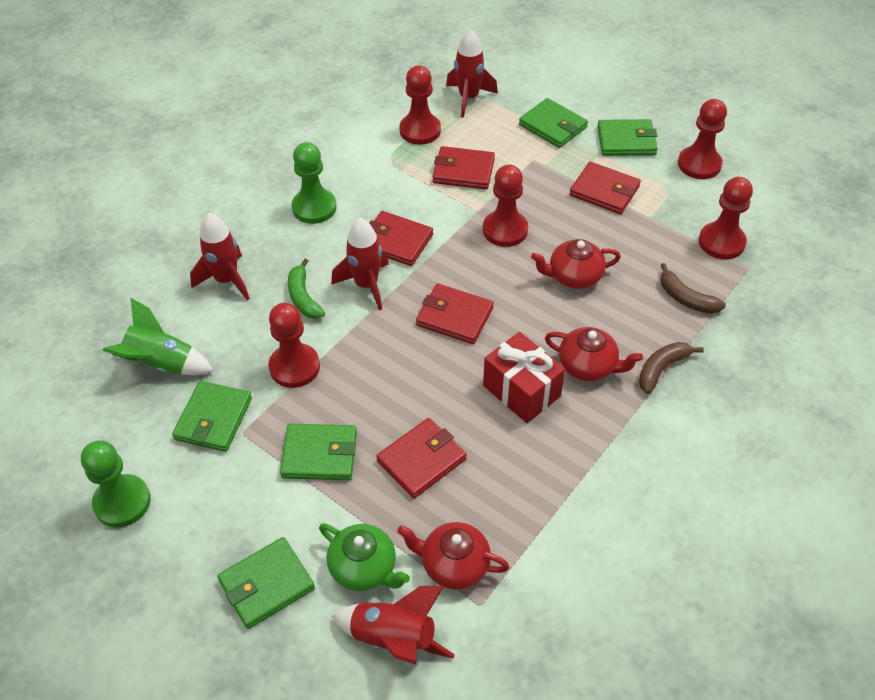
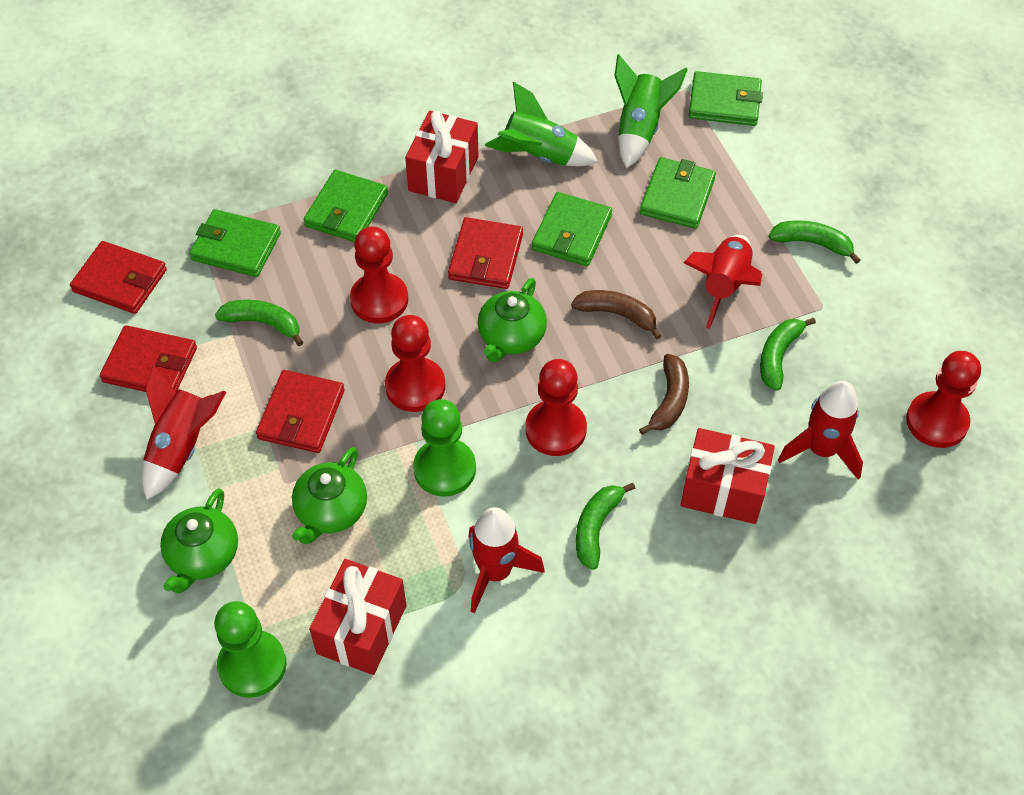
green banana: 1 -> 4
green rocket: 1 -> 2
green teapot: 1 -> 3
red gift: 1 -> 3
red pawn: 5 -> 4
red teapot: 3 -> 0
red wallet: 5 -> 4

